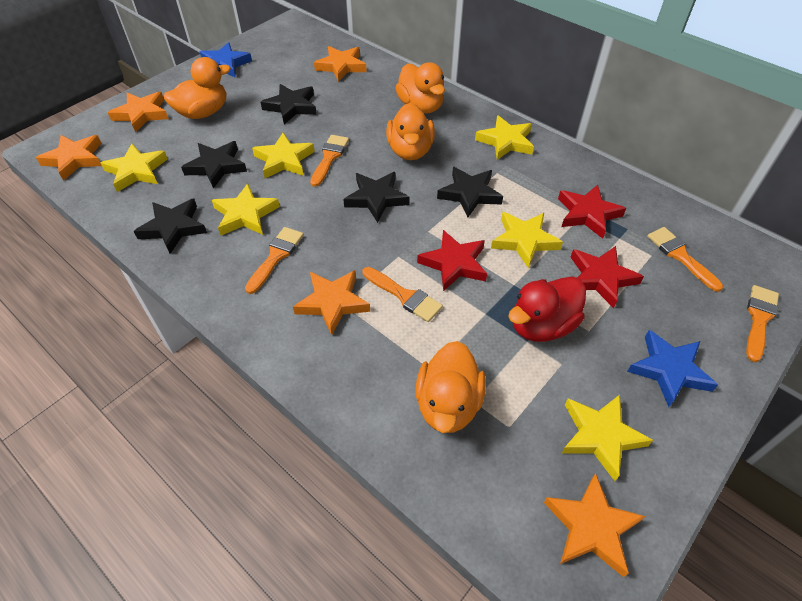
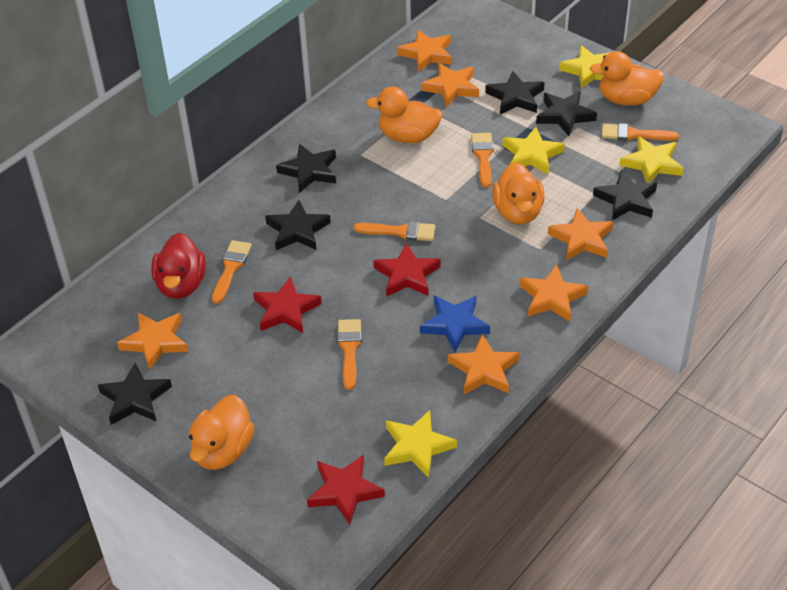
black star: 5 -> 6
blue star: 2 -> 1
orange star: 5 -> 6
yellow star: 6 -> 4

